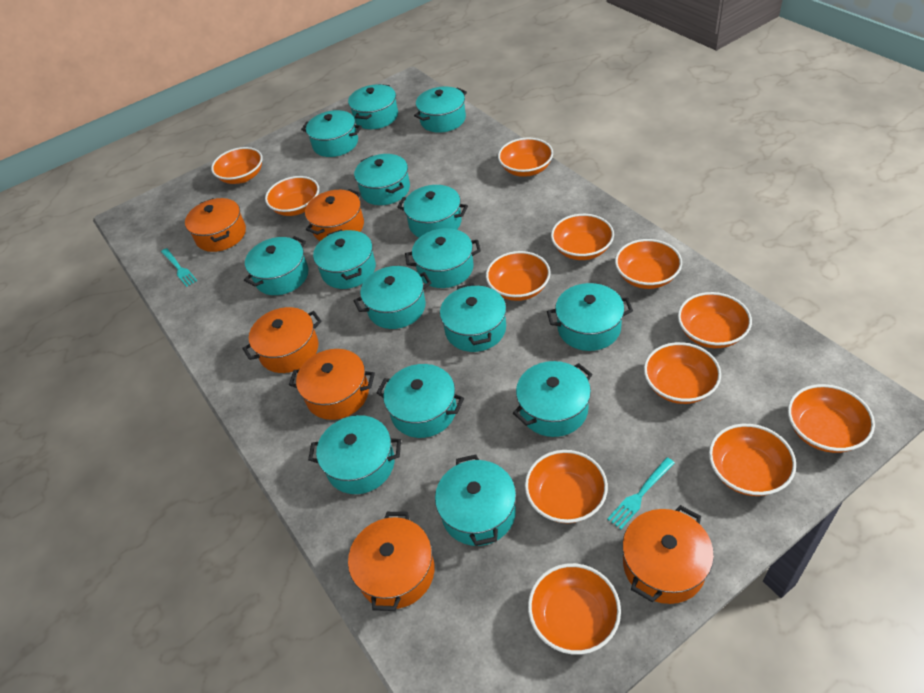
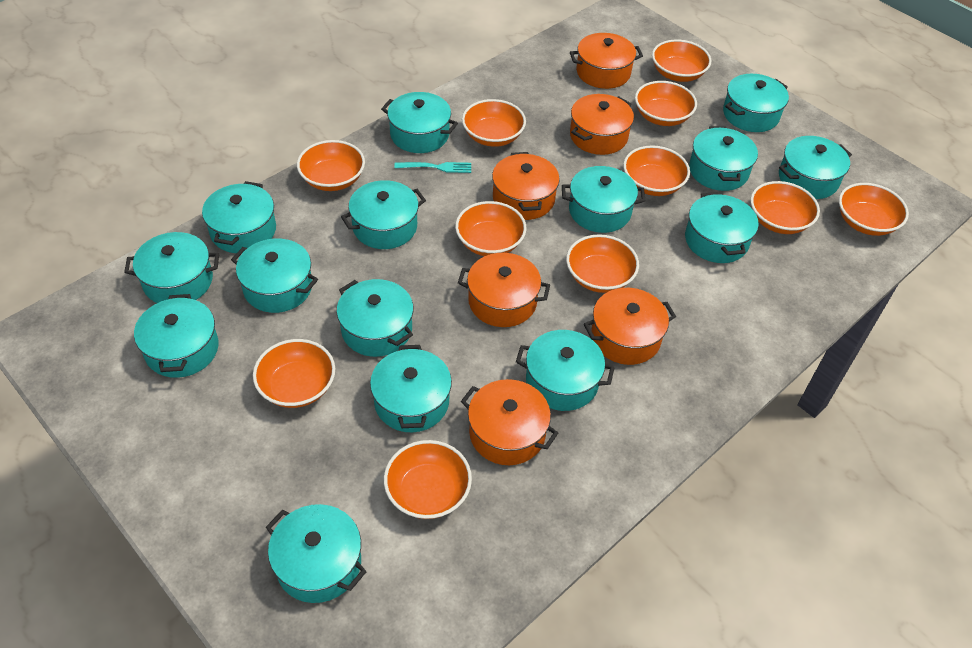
orange bowl: 12 -> 11
turquoise fork: 2 -> 1

